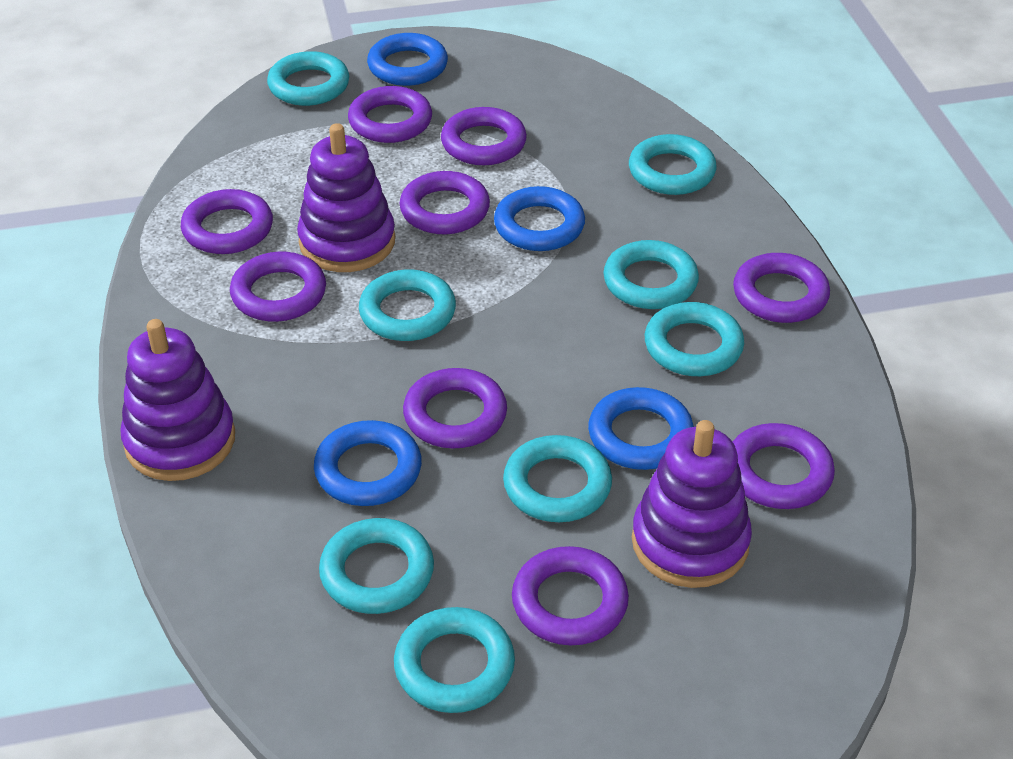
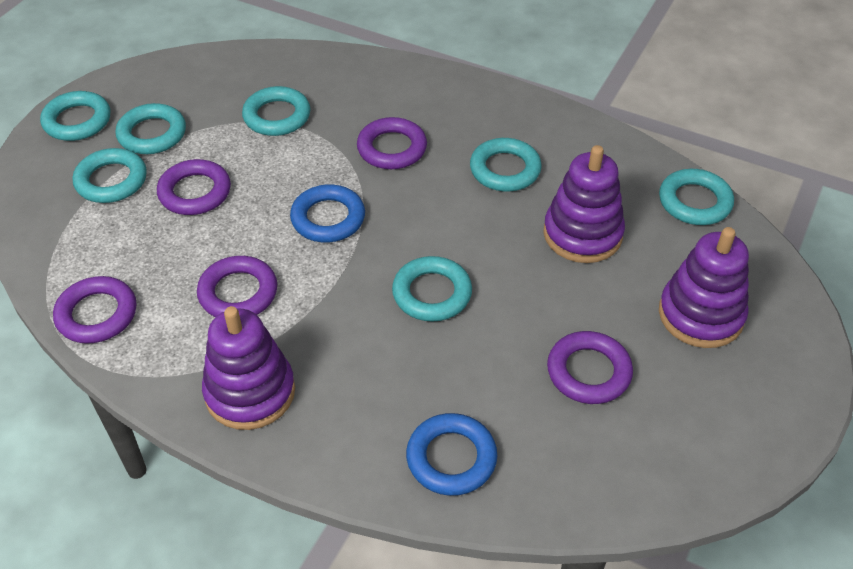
blue ring: 4 -> 2
purple ring: 9 -> 5
turquoise ring: 8 -> 7

